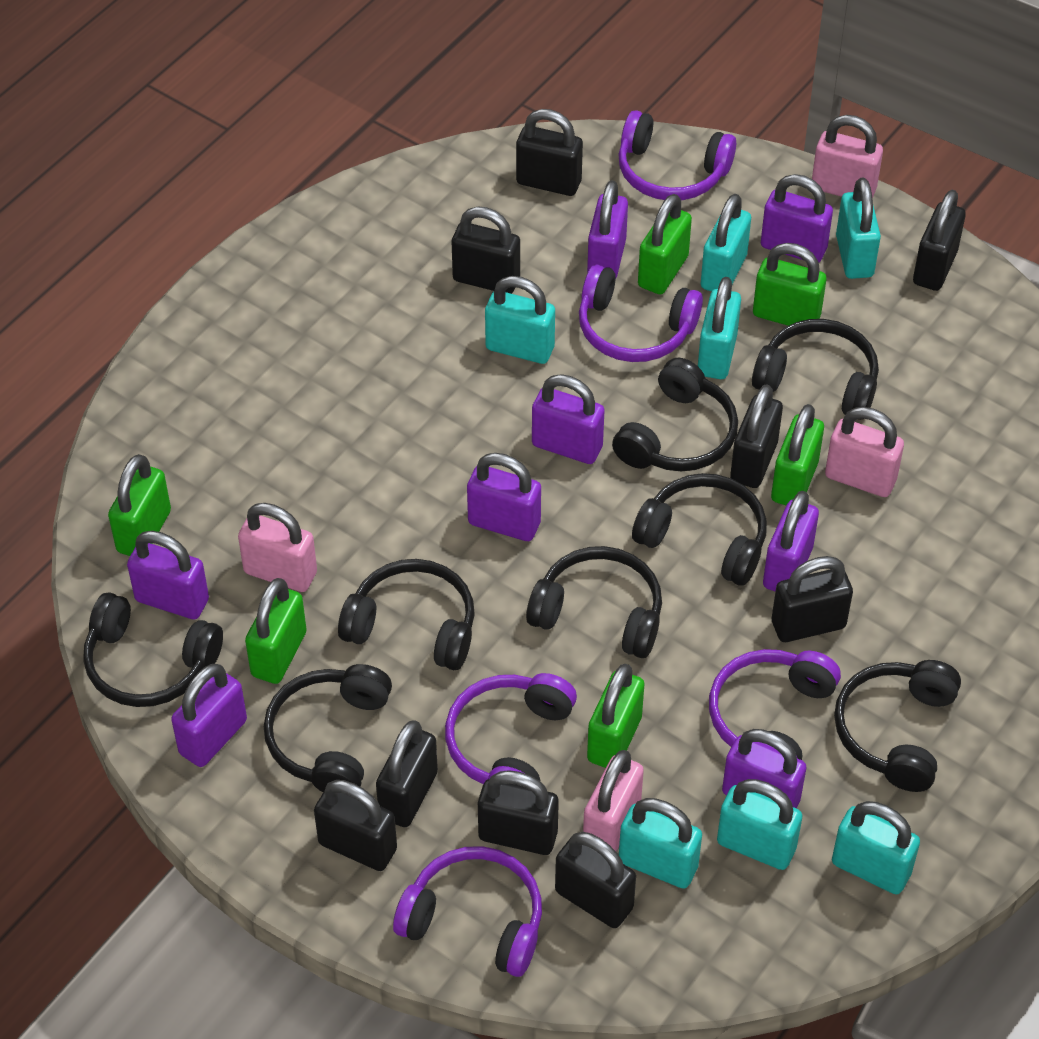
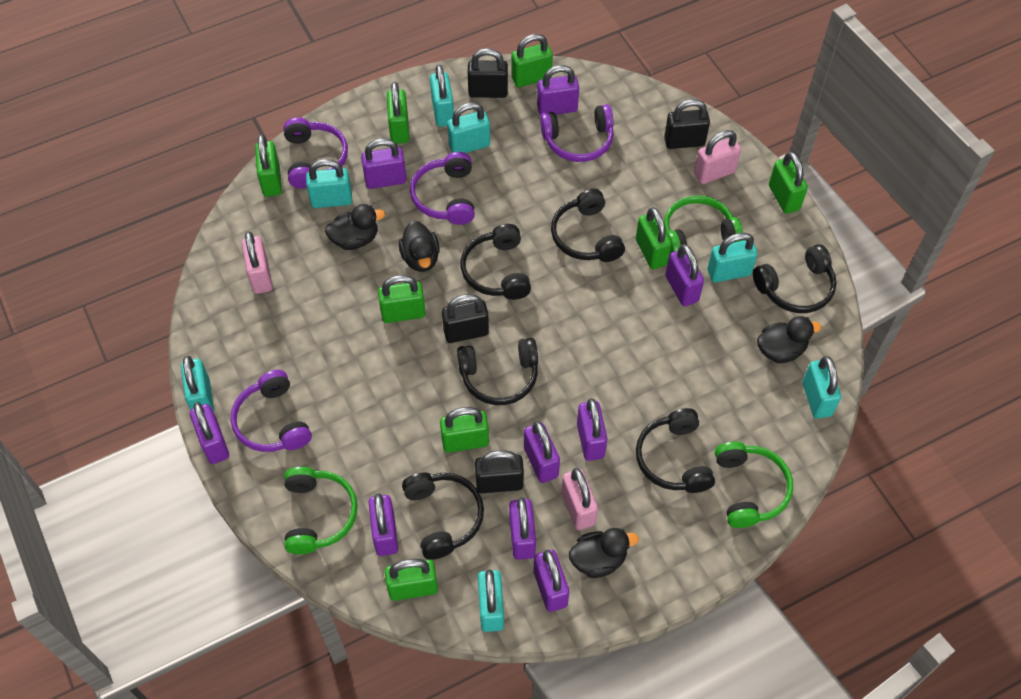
black duck: 0 -> 4
black headphones: 8 -> 6
black padlock: 9 -> 4
green headphones: 0 -> 3
green padlock: 6 -> 8
pink padlock: 4 -> 3
purple headphones: 5 -> 4
purple padlock: 8 -> 9

